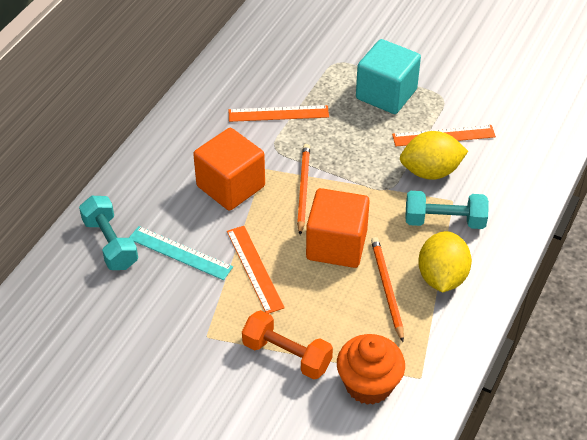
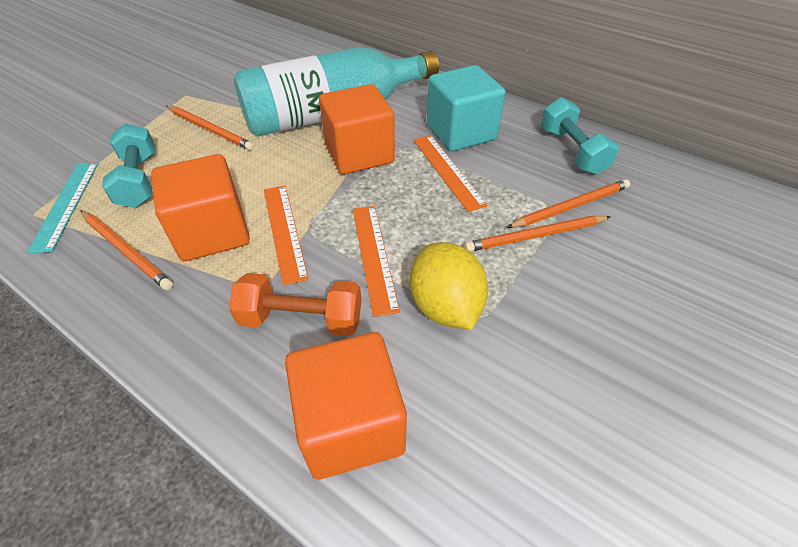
orange cube: 2 -> 3
orange cupcake: 1 -> 0
orange pencil: 2 -> 4
turquoise bottle: 0 -> 1
yellow lemon: 2 -> 1

